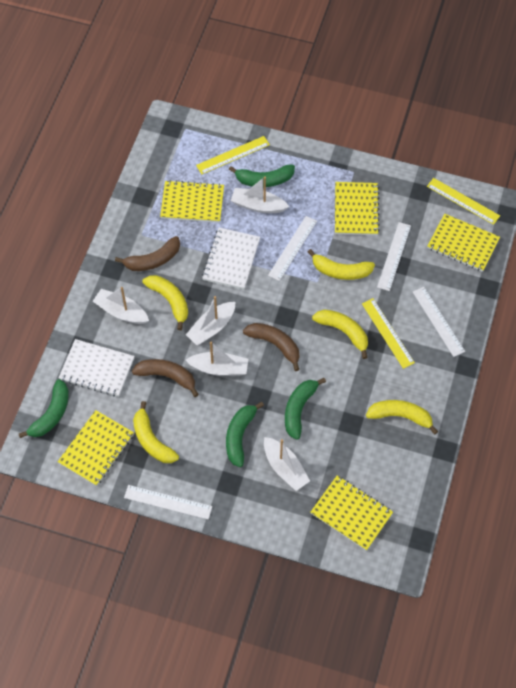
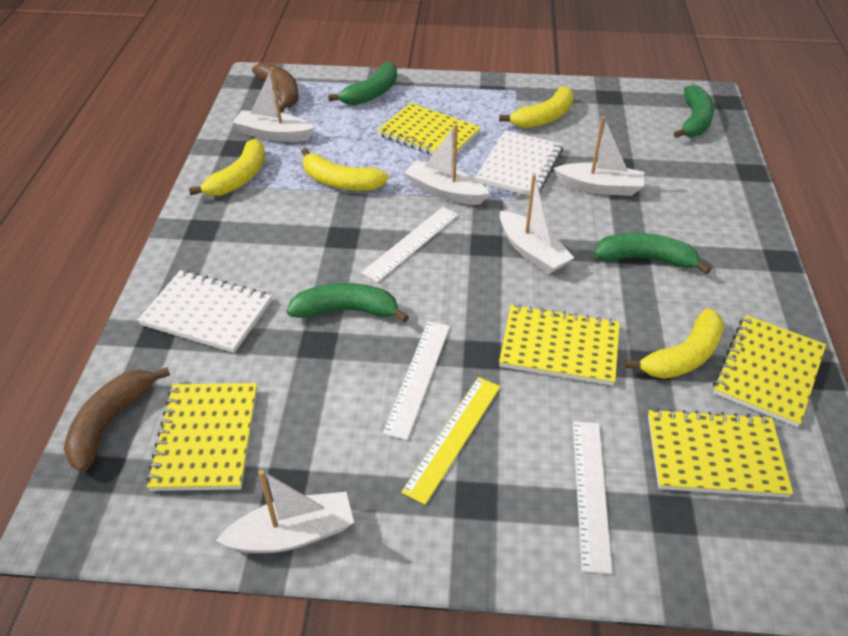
brown banana: 3 -> 2
white ruler: 4 -> 3
yellow banana: 5 -> 4
yellow ruler: 3 -> 1

